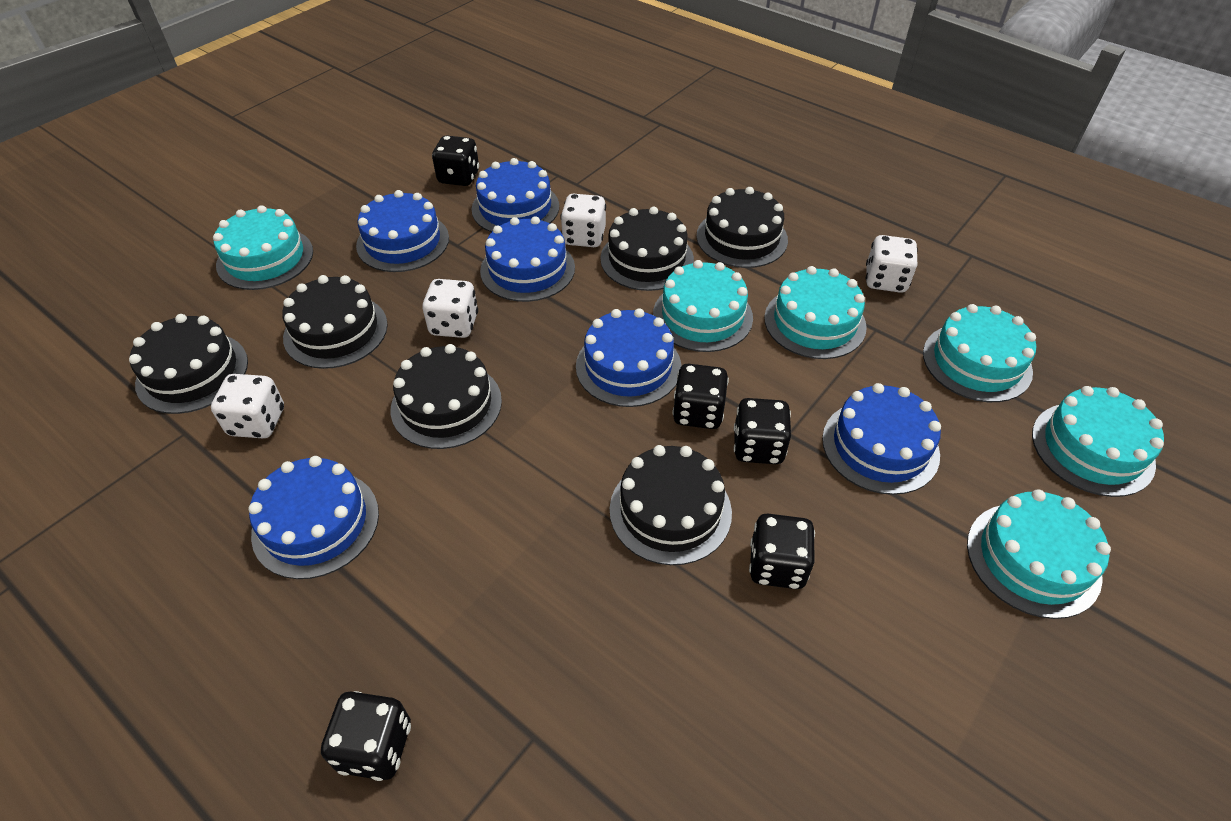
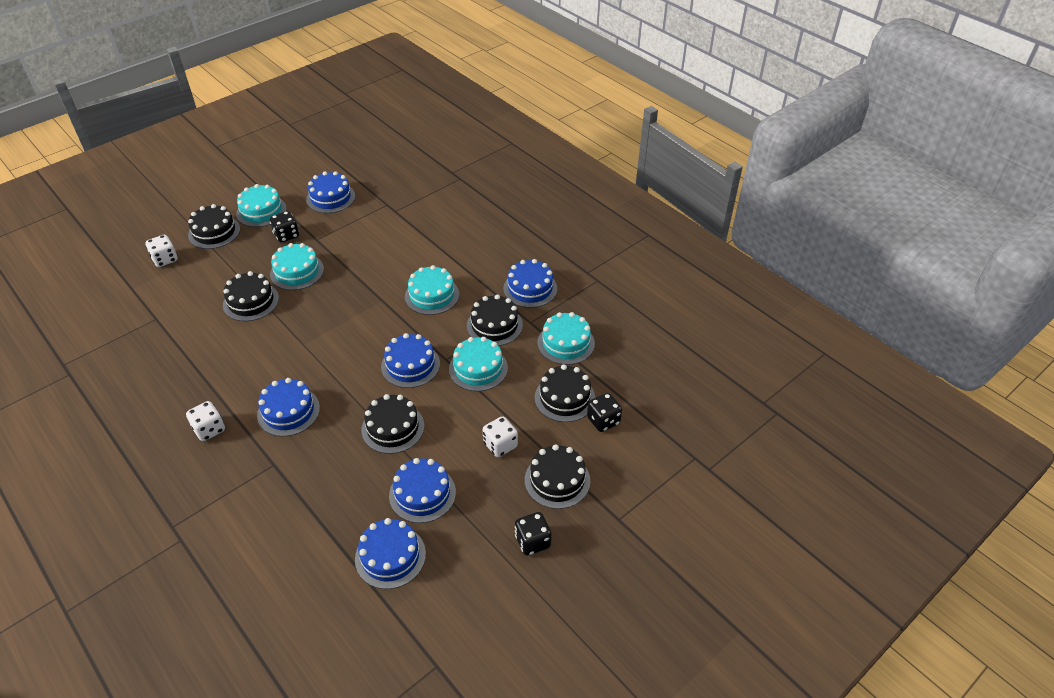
black dice: 5 -> 3
turquoise cake: 6 -> 5
white dice: 4 -> 3

